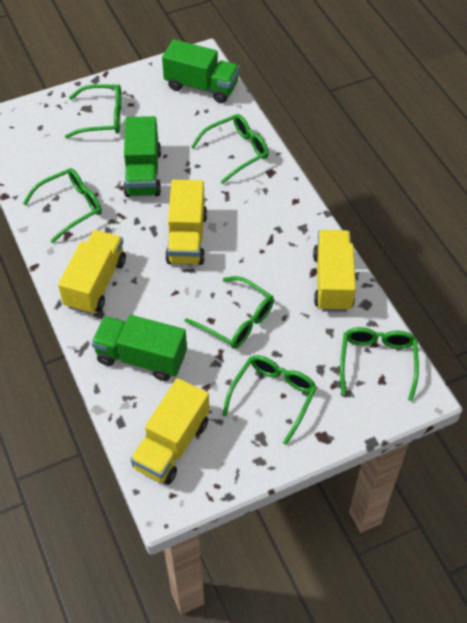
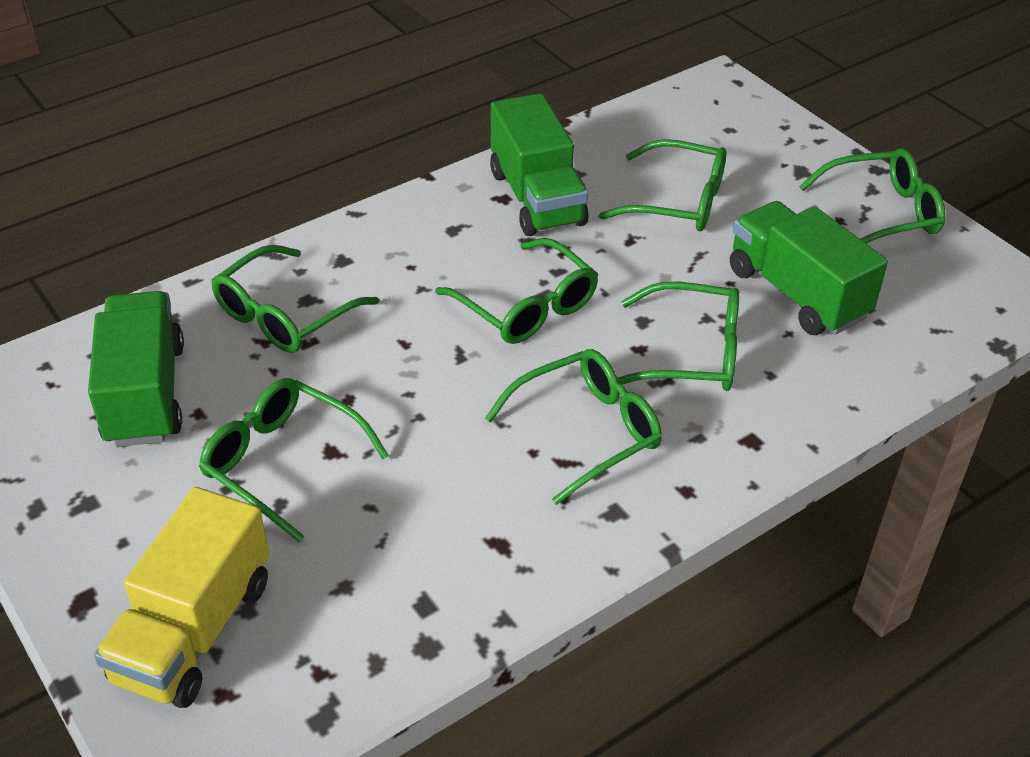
green glasses: 6 -> 7
yellow truck: 4 -> 1

